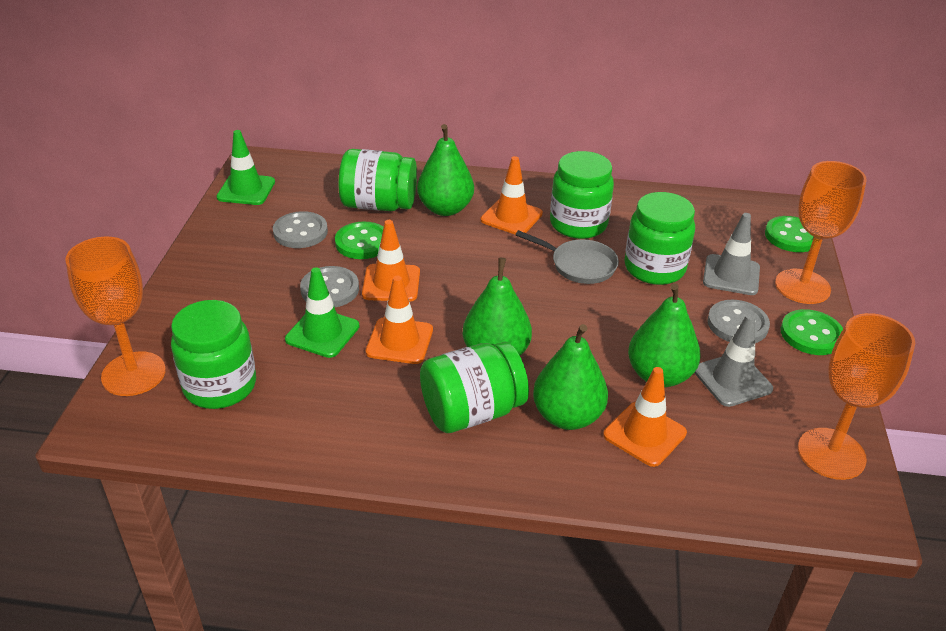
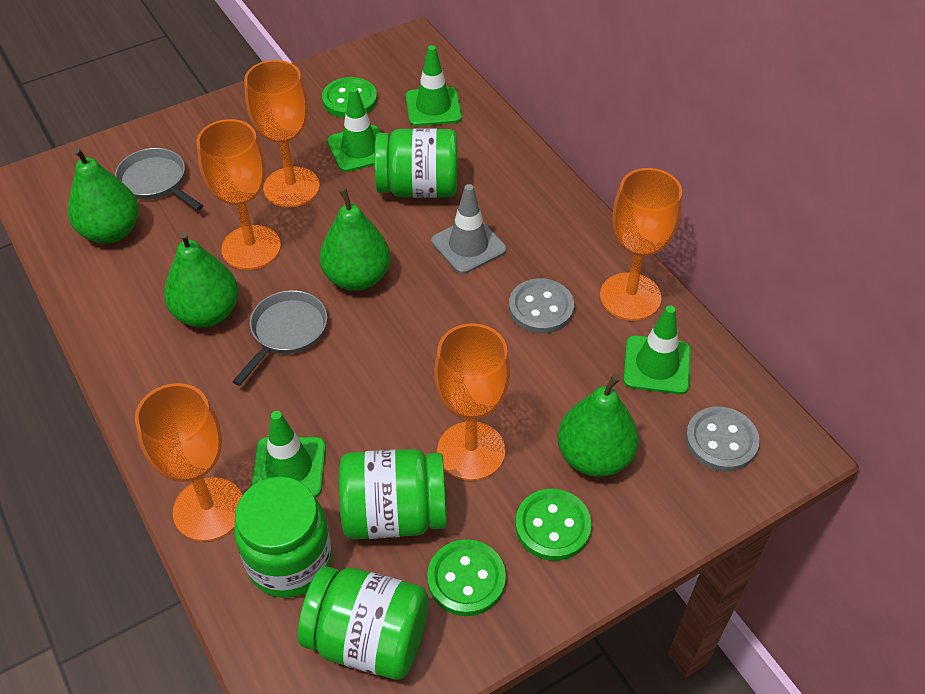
green jar: 5 -> 4
green traffic cone: 2 -> 4
grey button: 3 -> 2
grey pan: 1 -> 2
grey traffic cone: 2 -> 1
orange goblet: 3 -> 5
orange traffic cone: 4 -> 0

